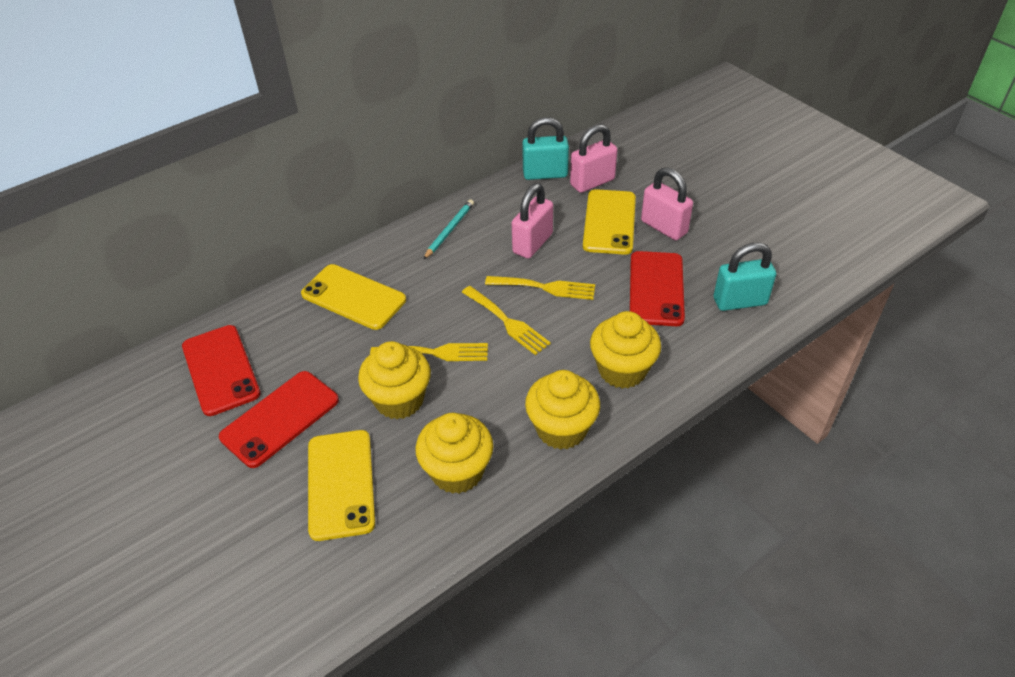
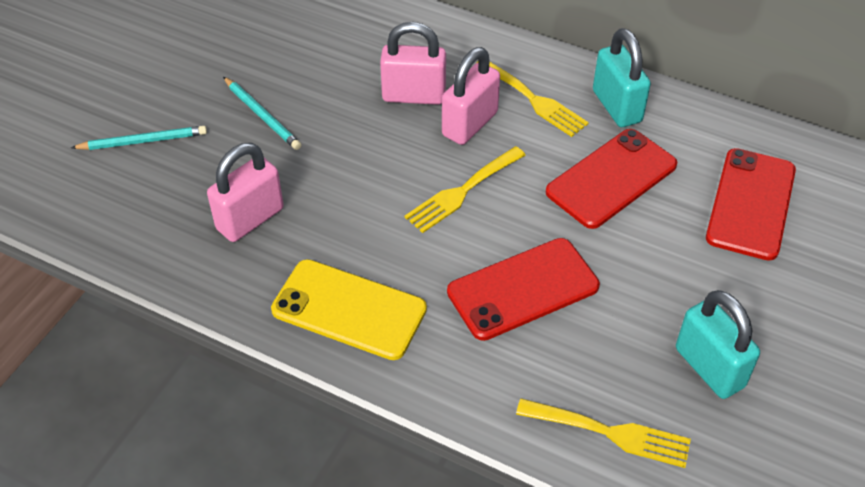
turquoise pencil: 1 -> 2
yellow cupcake: 4 -> 0
yellow phone: 3 -> 1

